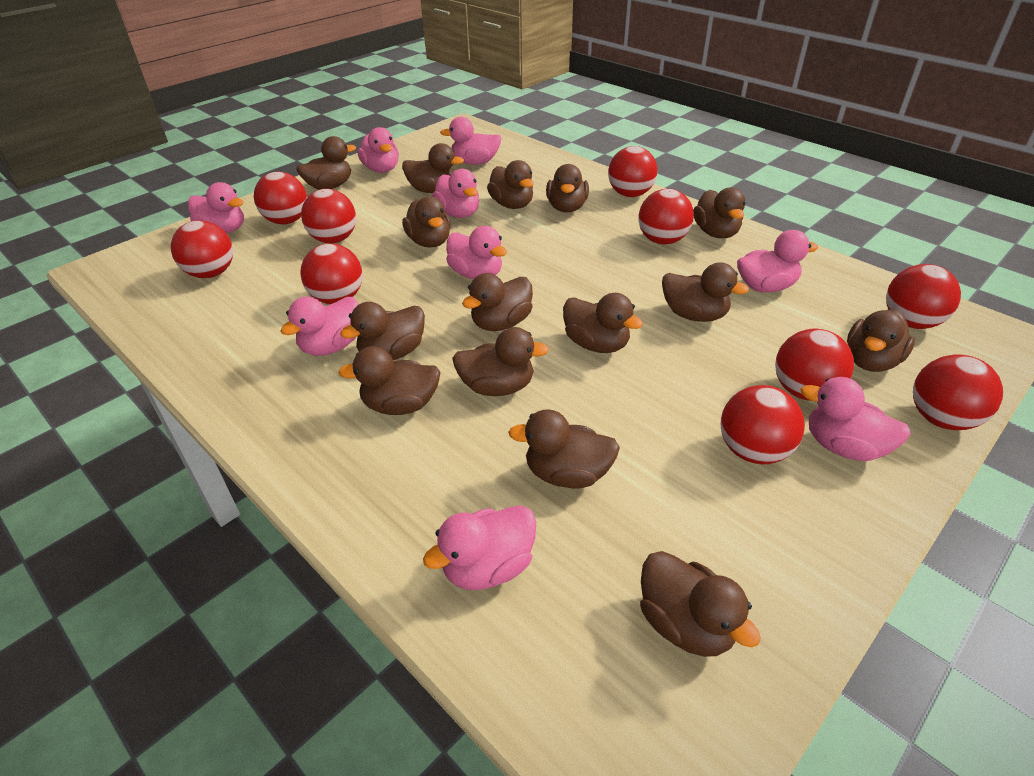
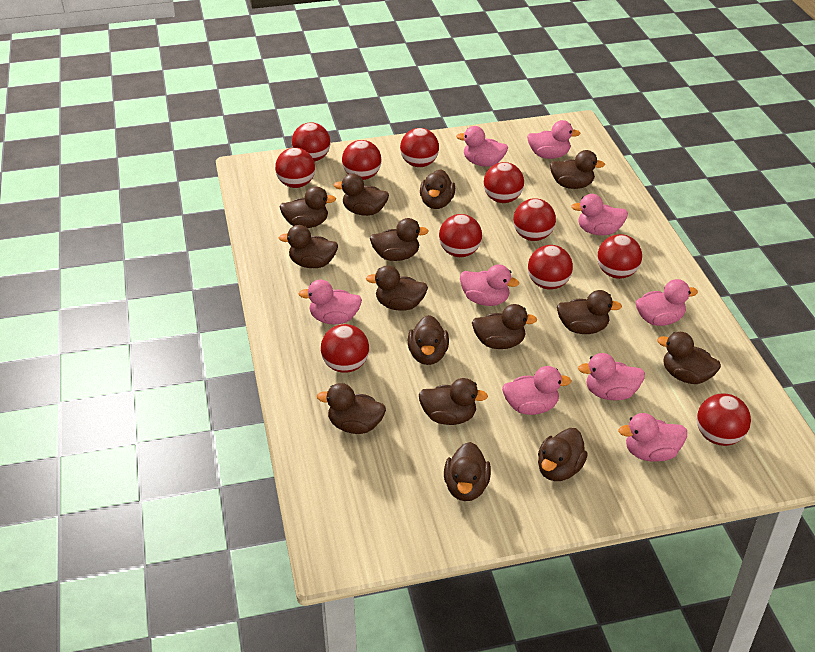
red ball: 10 -> 11

